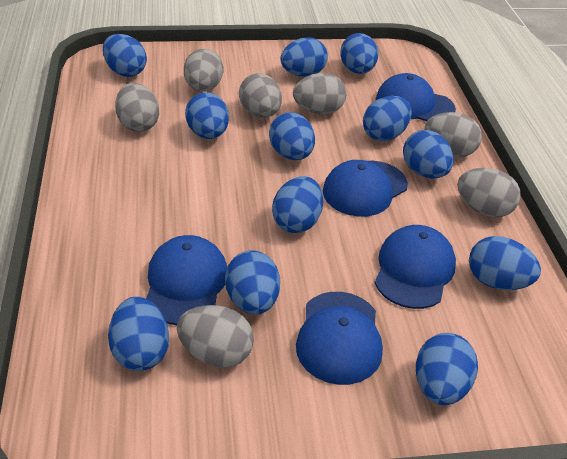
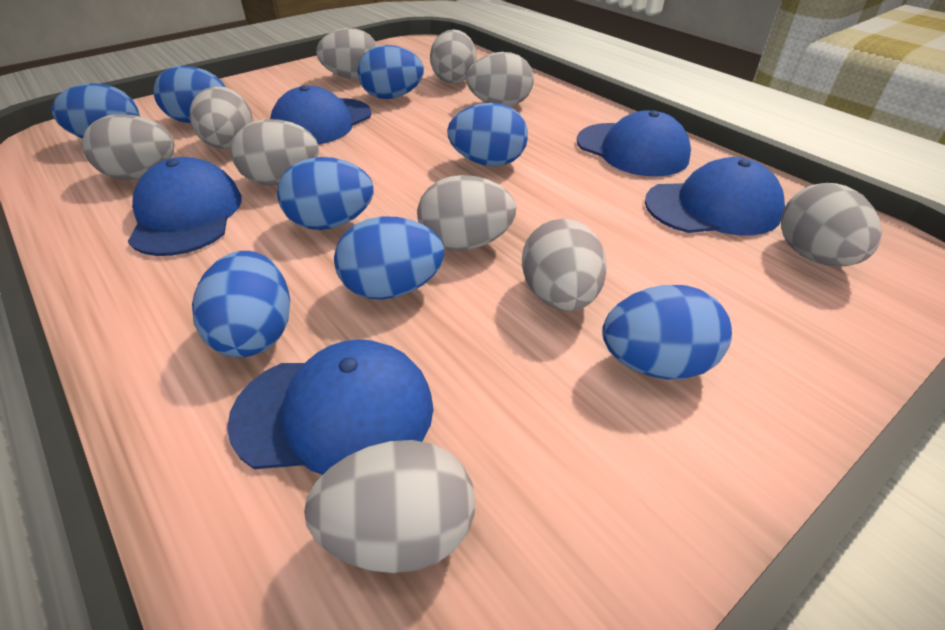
blue egg: 12 -> 8
grey egg: 7 -> 10

